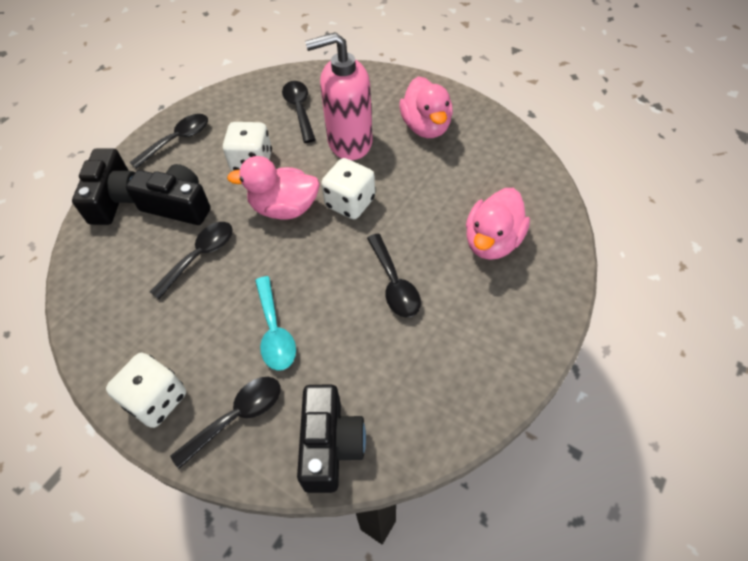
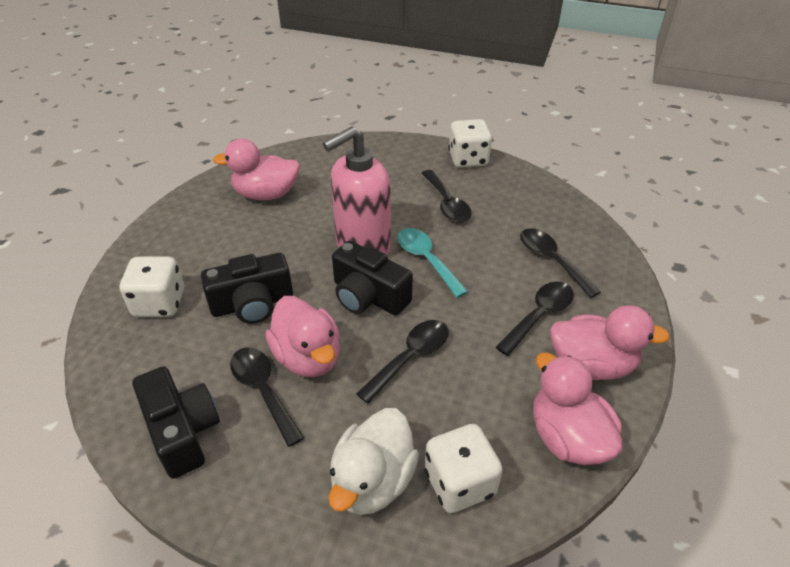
pink duck: 3 -> 4
white duck: 0 -> 1

